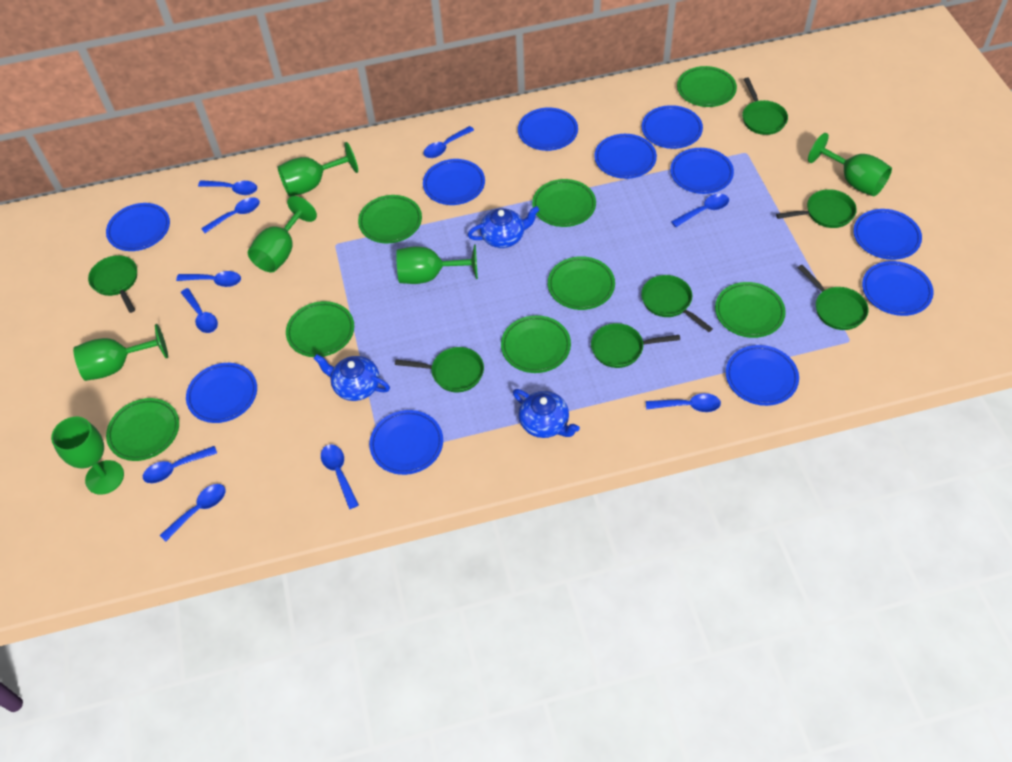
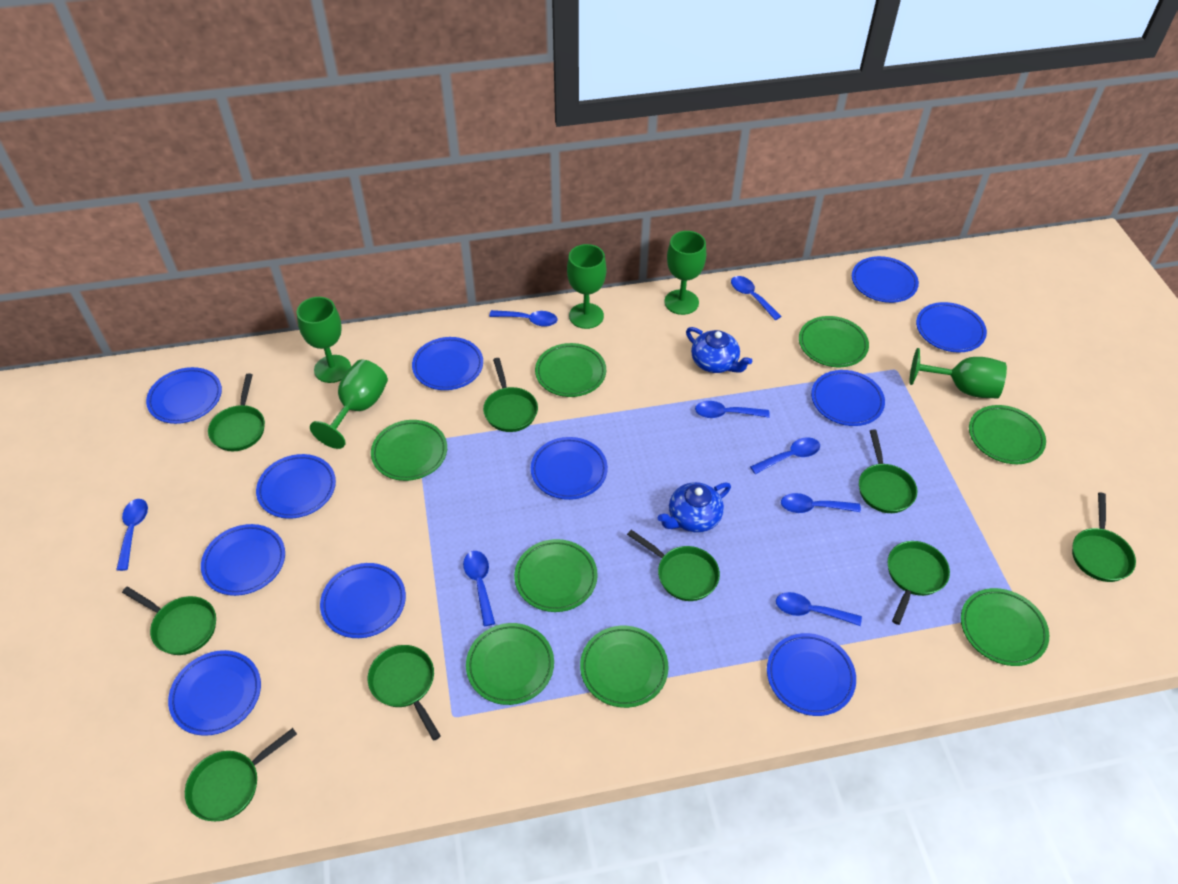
blue spoon: 10 -> 8
blue teapot: 3 -> 2
green goblet: 6 -> 5
green pan: 7 -> 9

